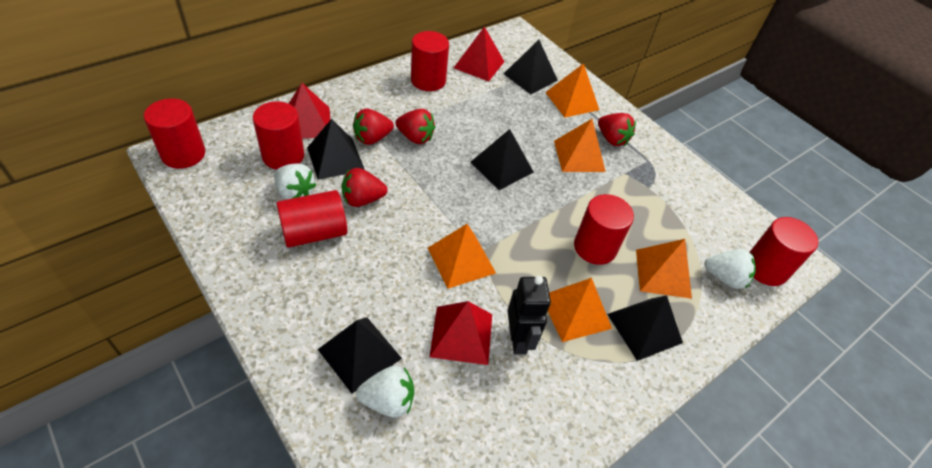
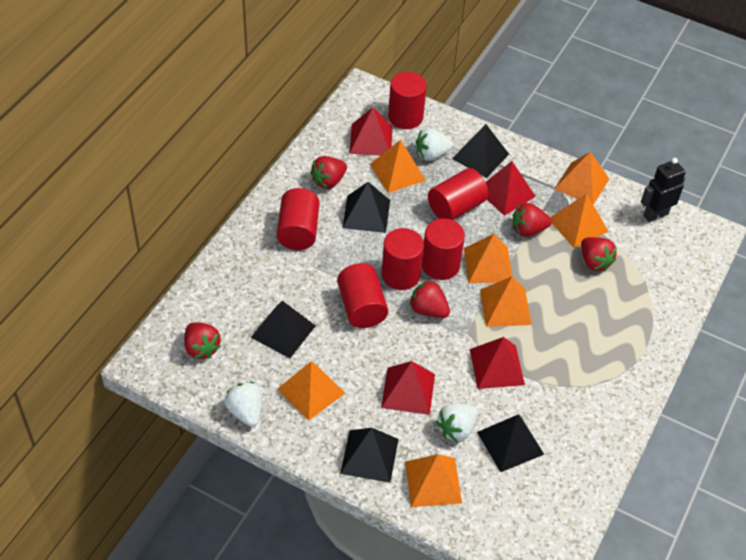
orange pyramid: 5 -> 7
red pyramid: 3 -> 4
red strawberry: 4 -> 5

